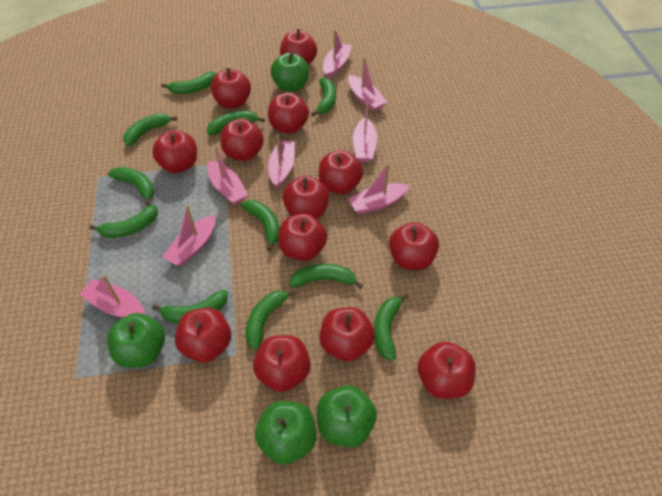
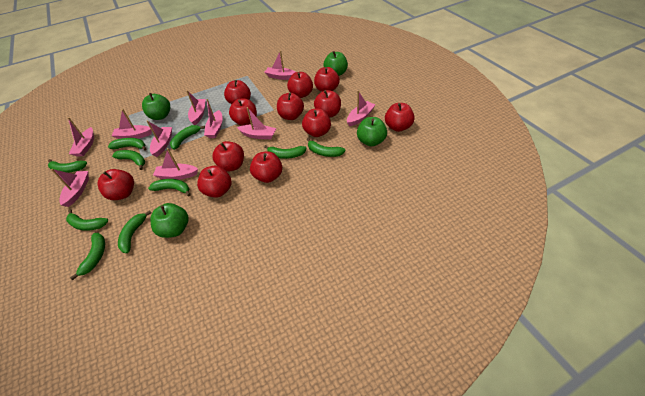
green banana: 11 -> 10
pink boat: 8 -> 10
red apple: 13 -> 12

